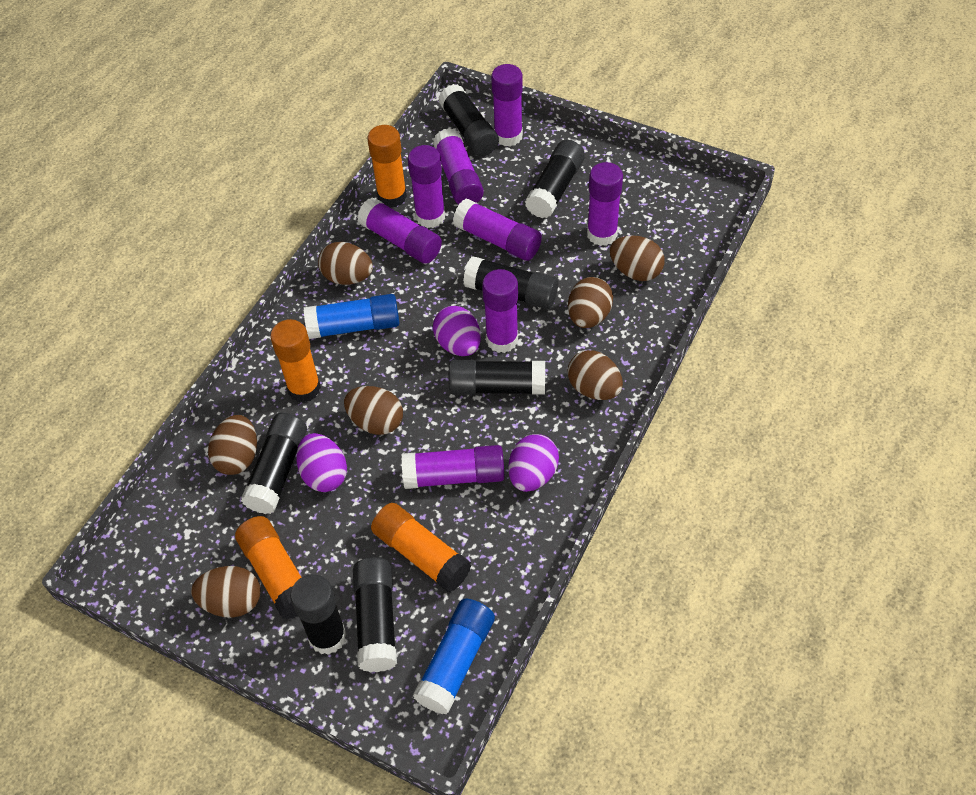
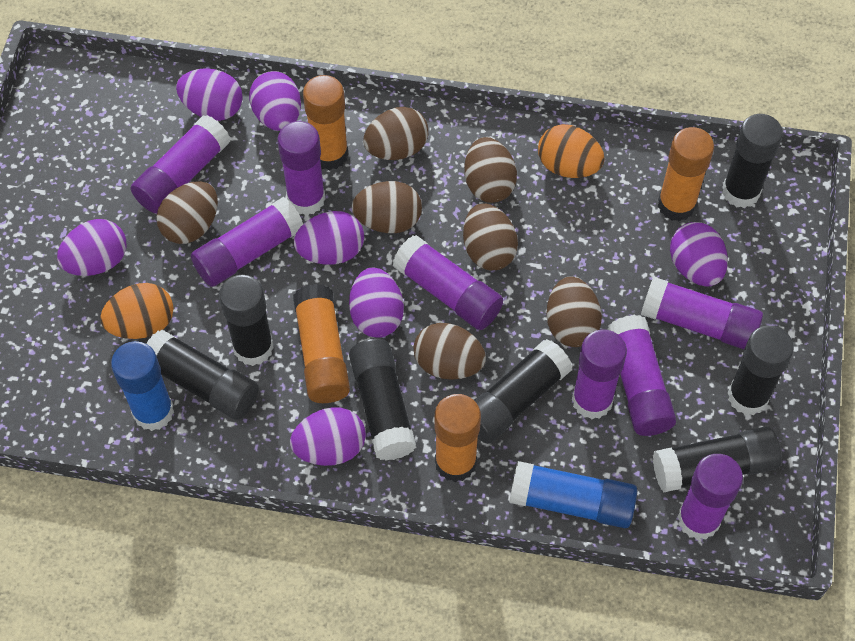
orange egg: 0 -> 2
purple egg: 3 -> 7

